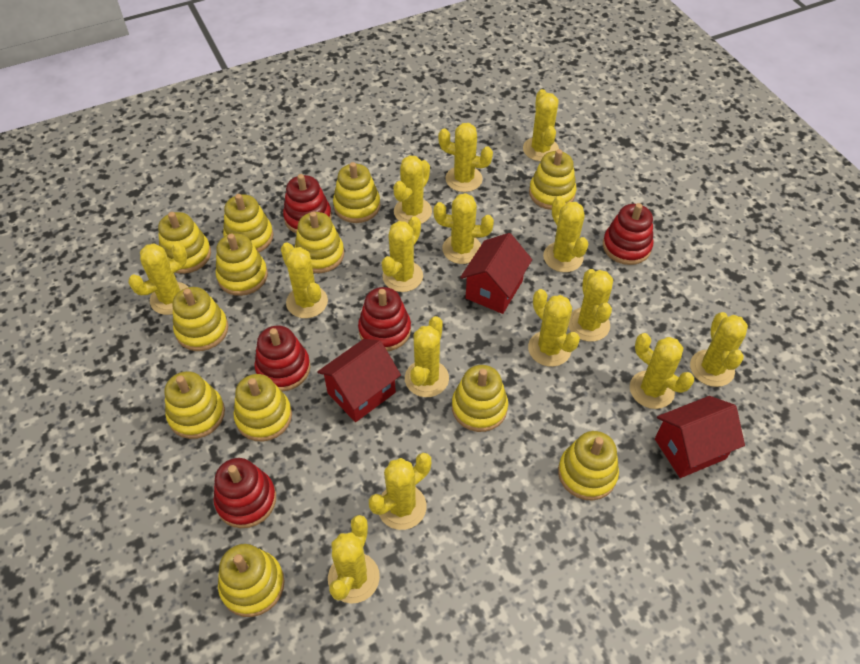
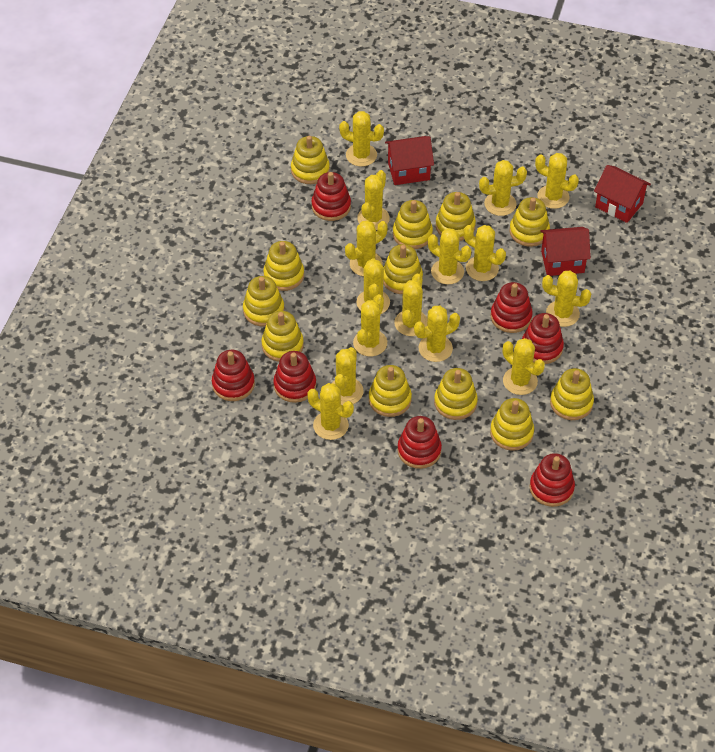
red stacking toy: 5 -> 7

